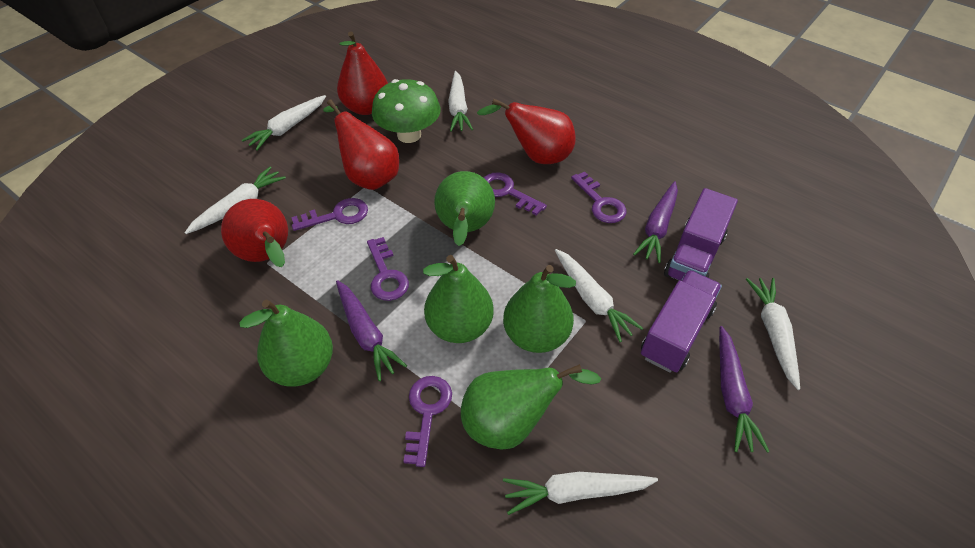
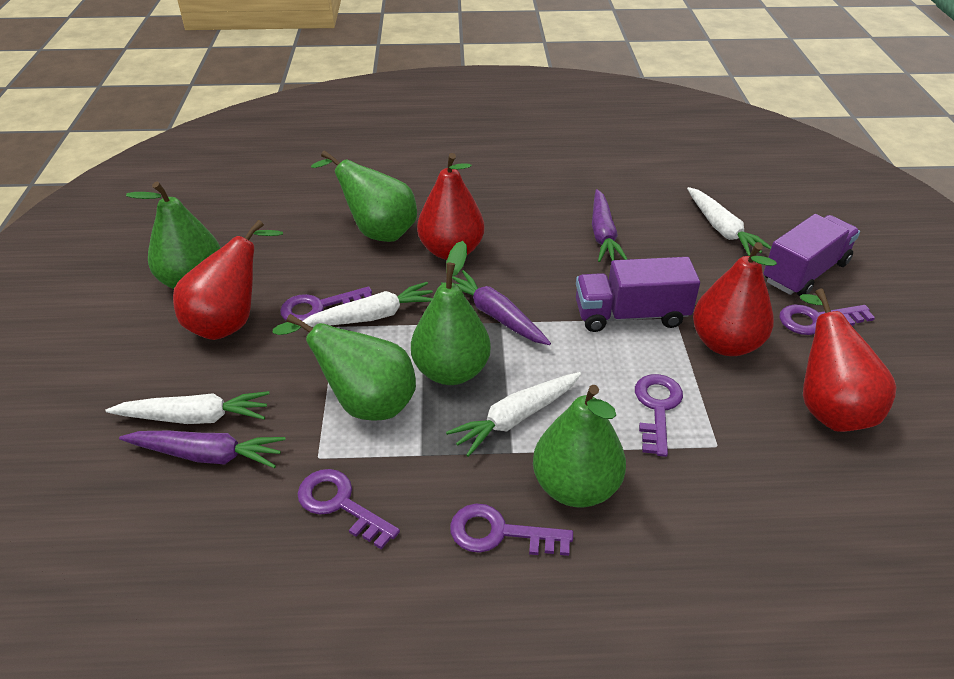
green mushroom: 1 -> 0
white carrot: 6 -> 4

